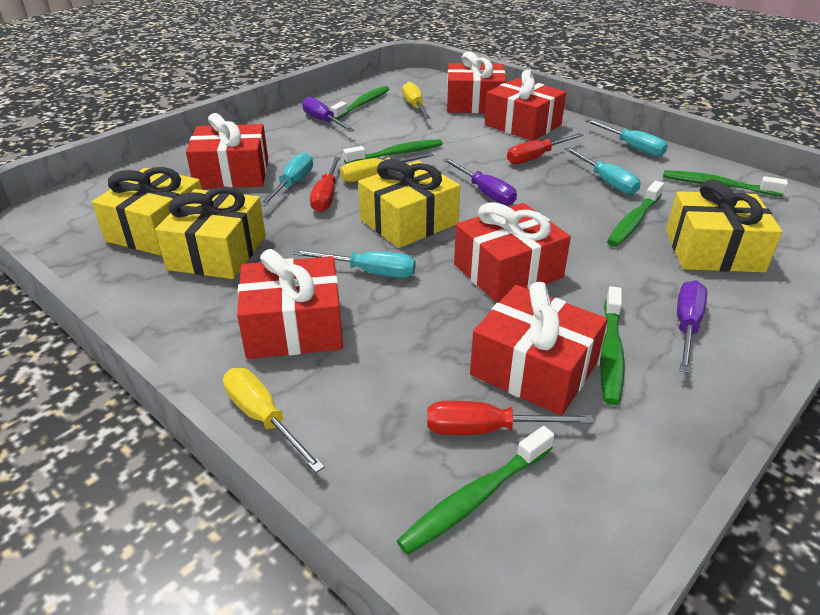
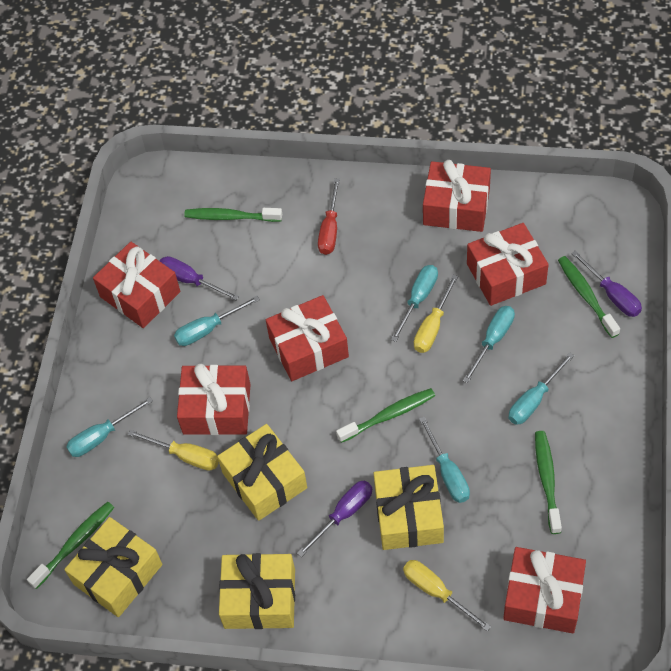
green toothbrush: 6 -> 5
red screwdriver: 3 -> 1
turquoise screwdriver: 4 -> 6

